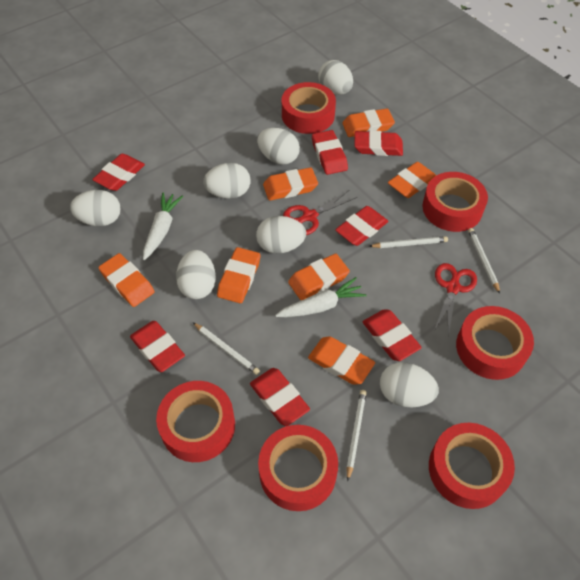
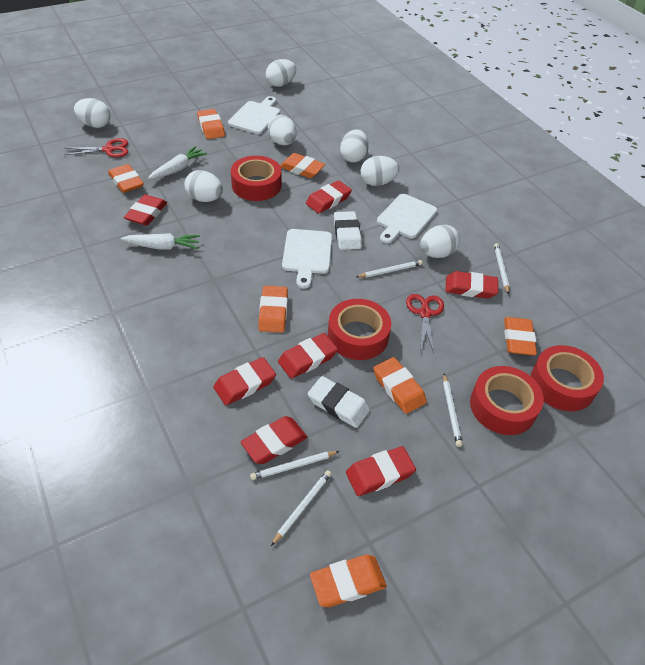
red tape: 6 -> 4
white cutting board: 0 -> 3
white eraser: 0 -> 2
white pencil: 4 -> 5

